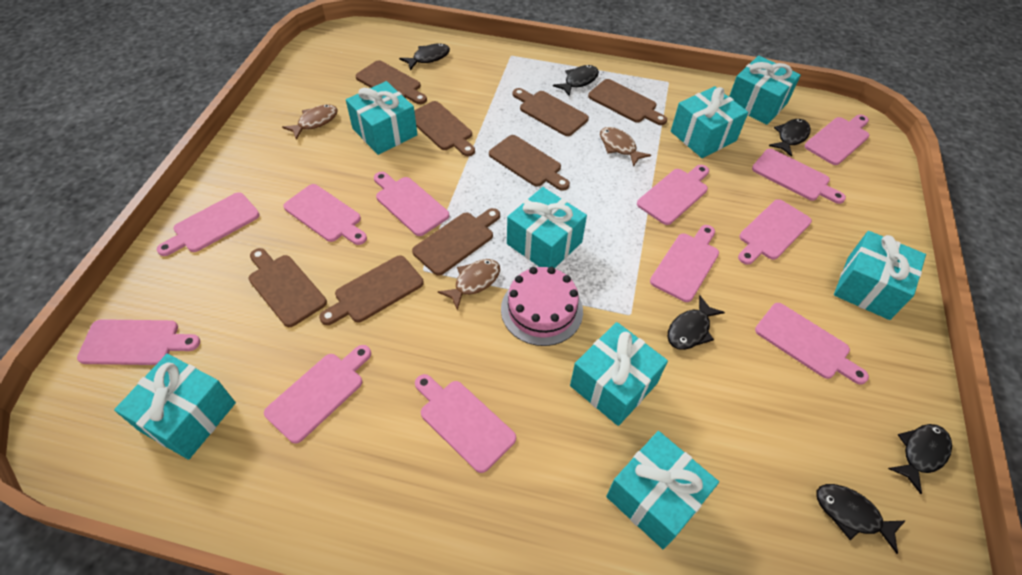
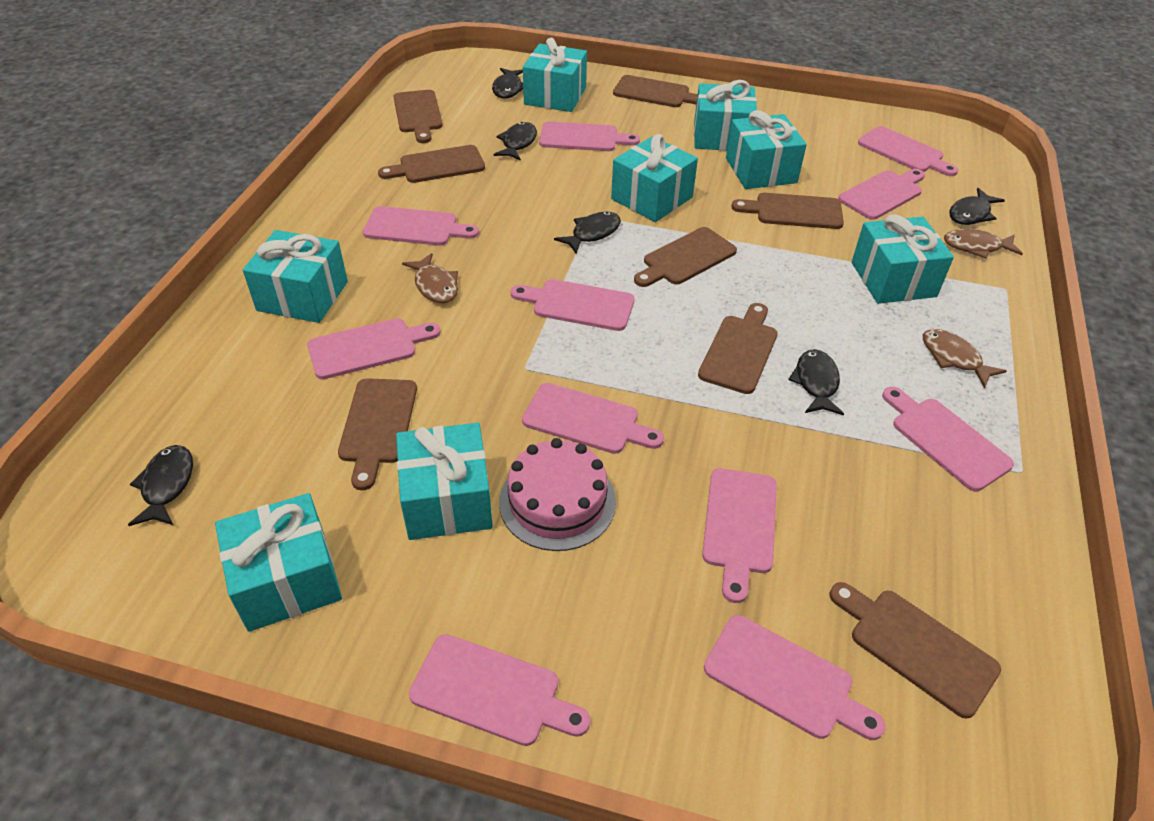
pink cutting board: 12 -> 11

